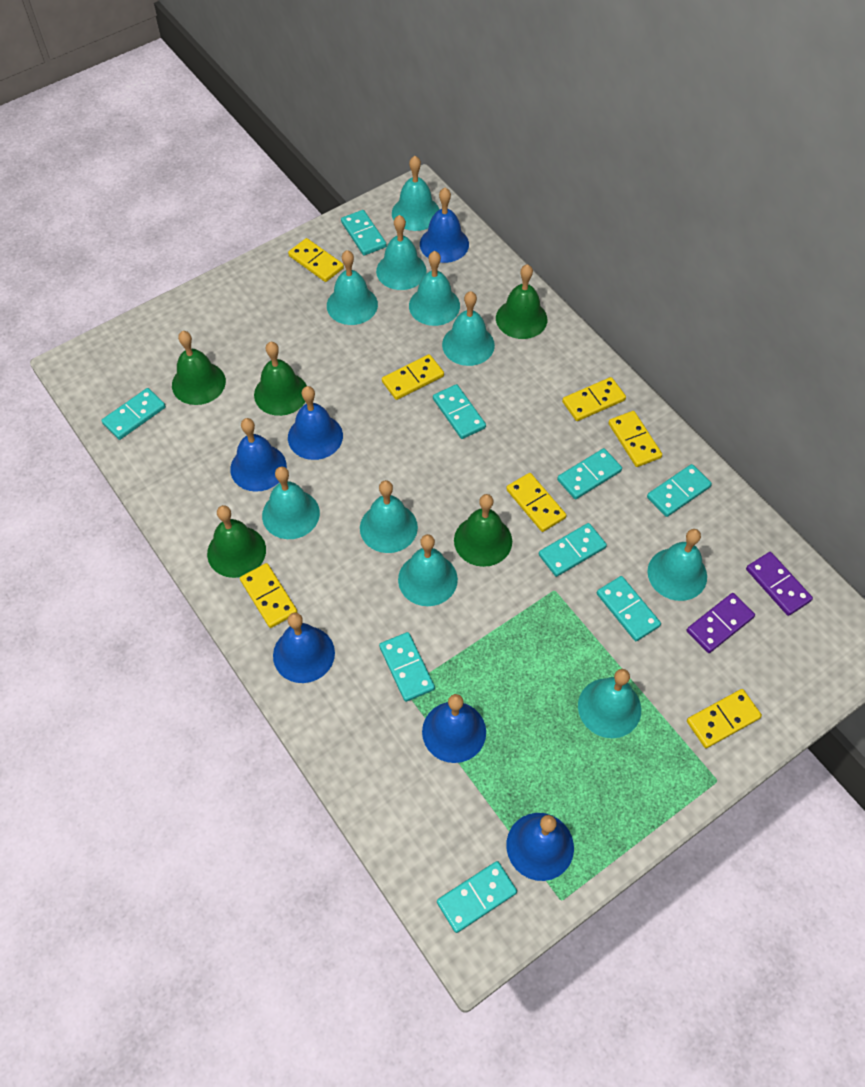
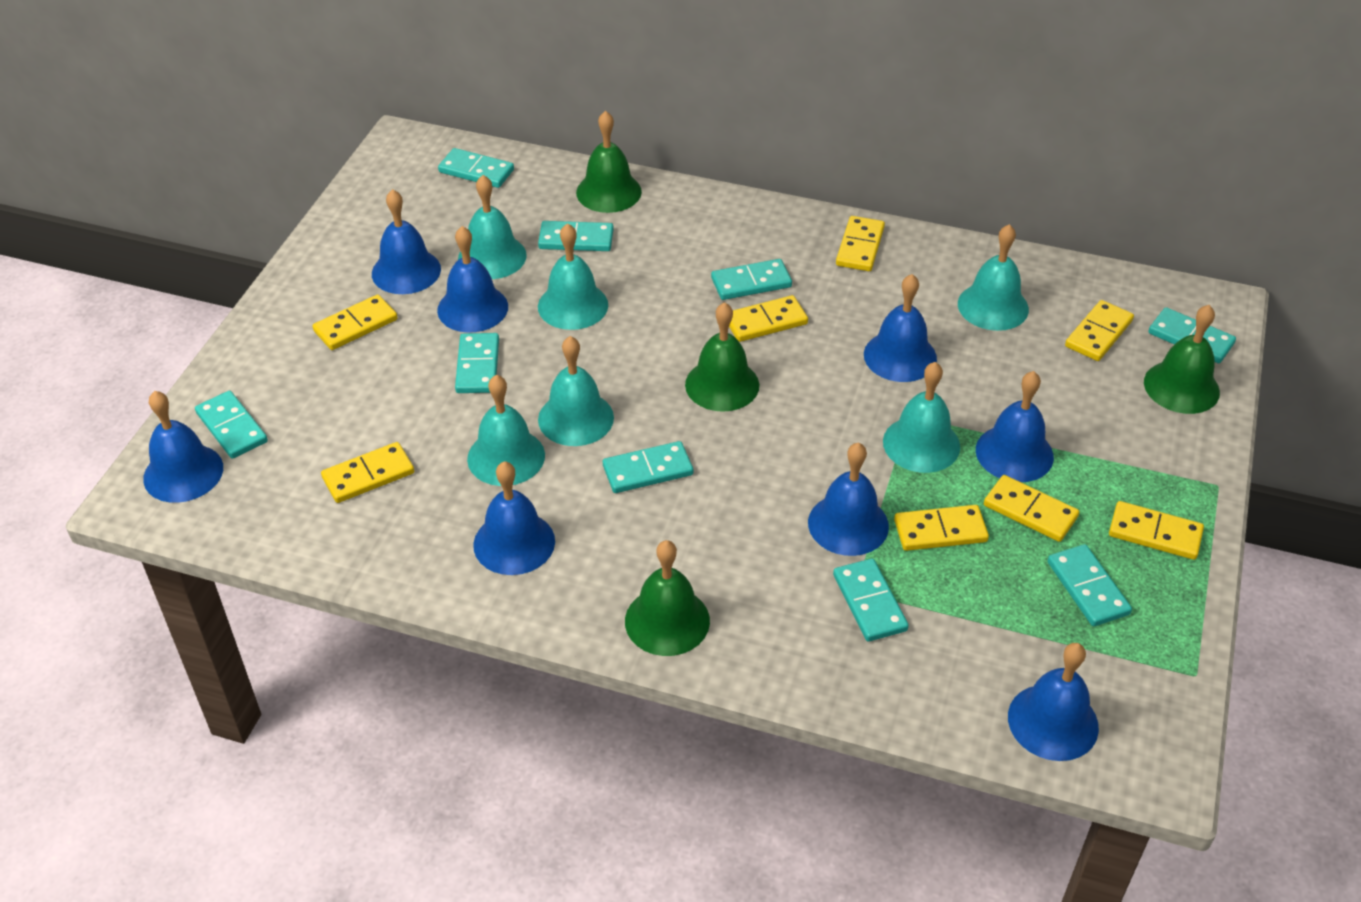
blue bell: 6 -> 8
green bell: 5 -> 4
purple domino: 2 -> 0
turquoise bell: 10 -> 6
yellow domino: 7 -> 8

